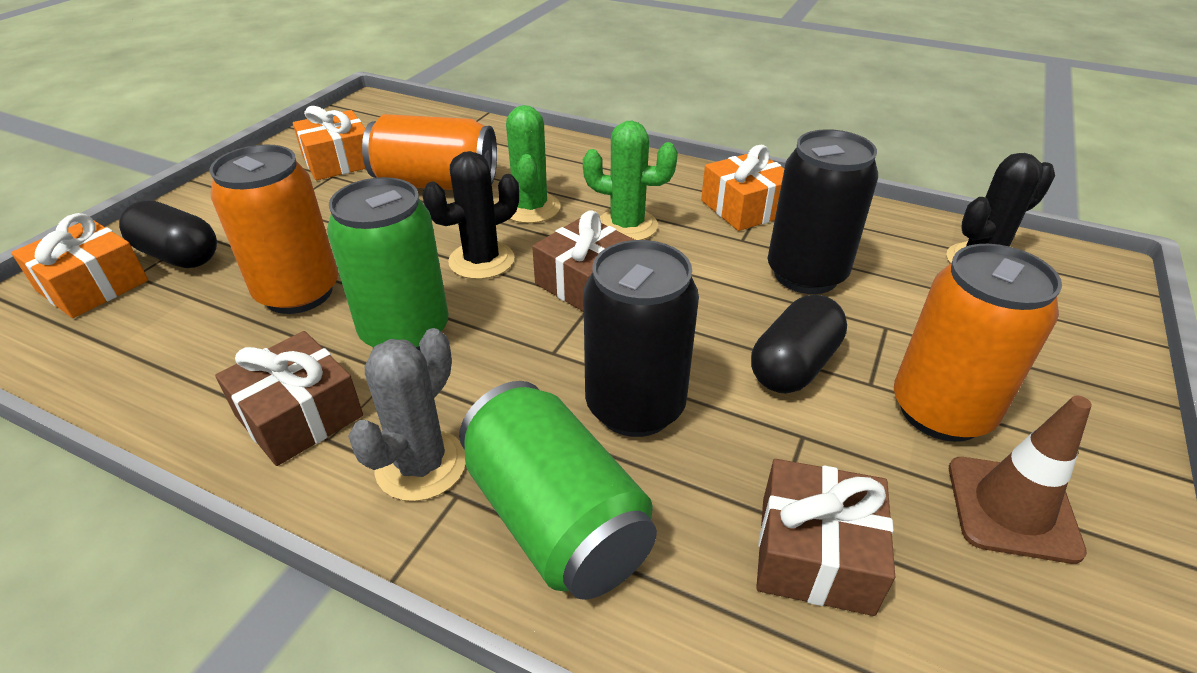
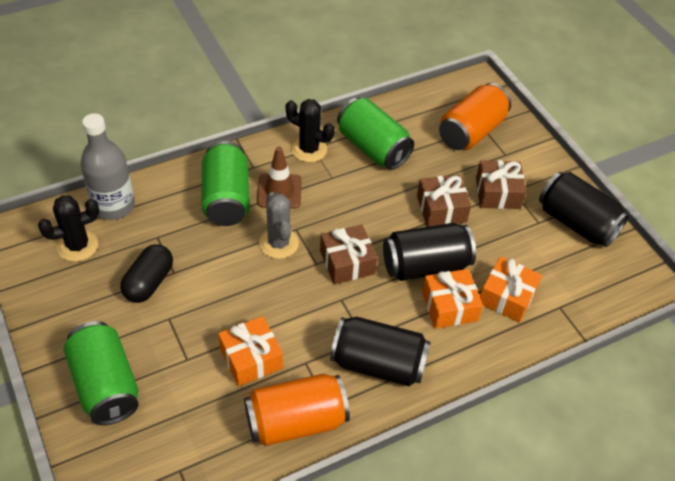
black can: 2 -> 3
black capsule: 2 -> 1
green cactus: 2 -> 0
green can: 2 -> 3
grey bottle: 0 -> 1
orange can: 3 -> 2

